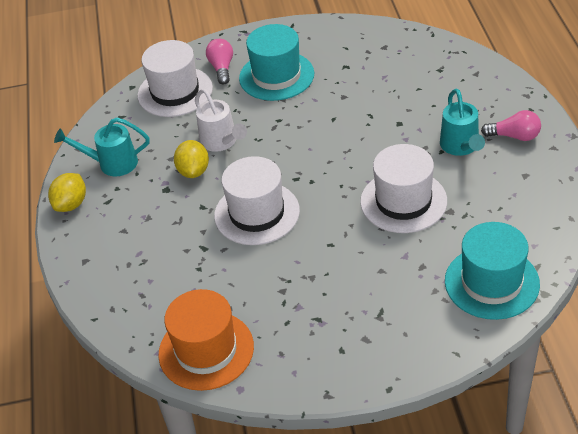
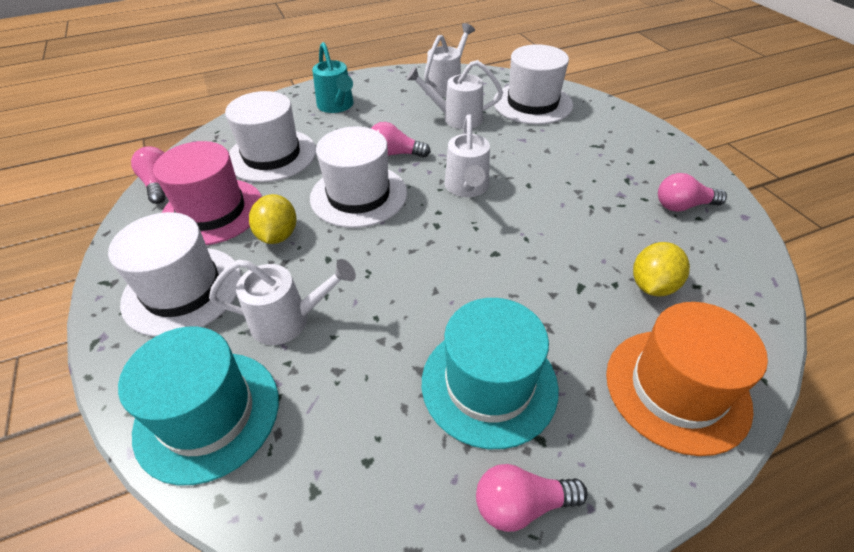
pink hat: 0 -> 1
pink light bulb: 2 -> 4
turquoise watering can: 2 -> 1
white hat: 3 -> 4
white watering can: 1 -> 4

